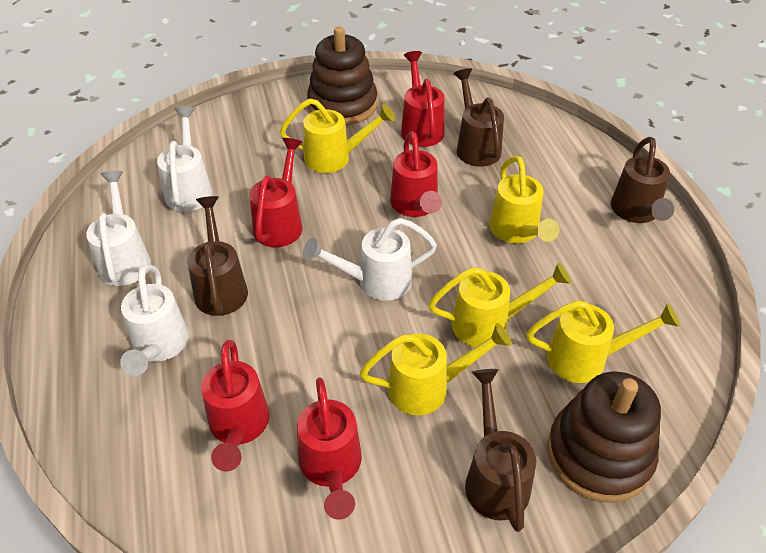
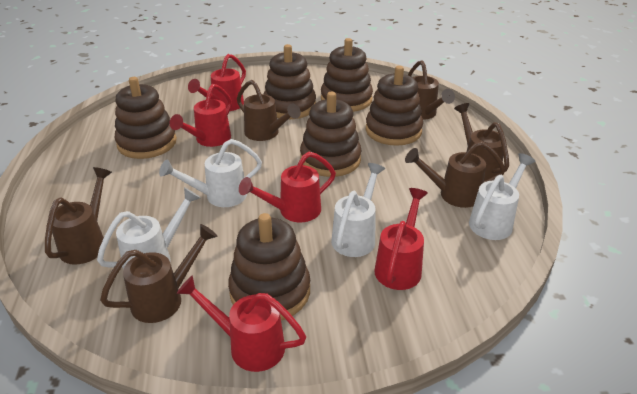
brown stacking toy: 2 -> 6
brown watering can: 4 -> 6
yellow watering can: 5 -> 0

